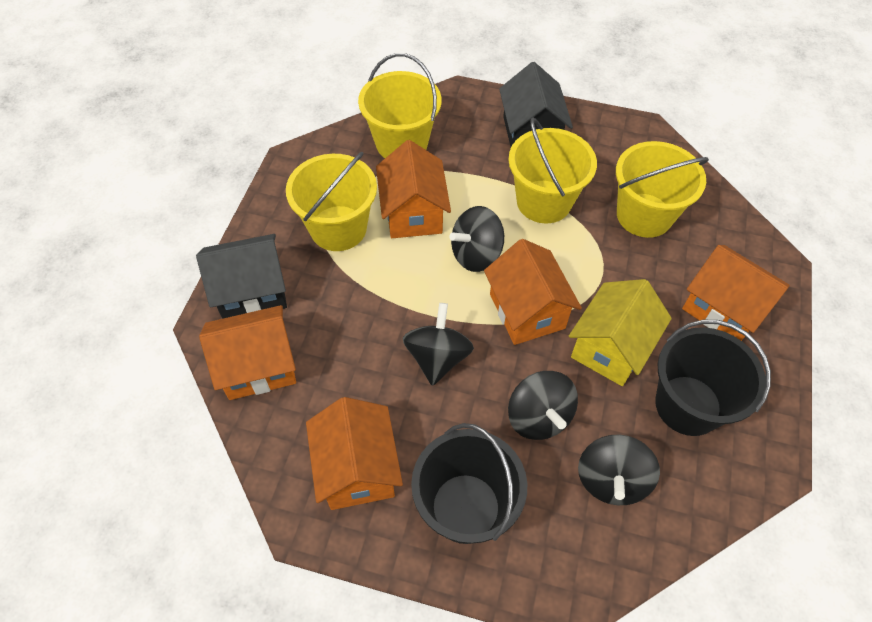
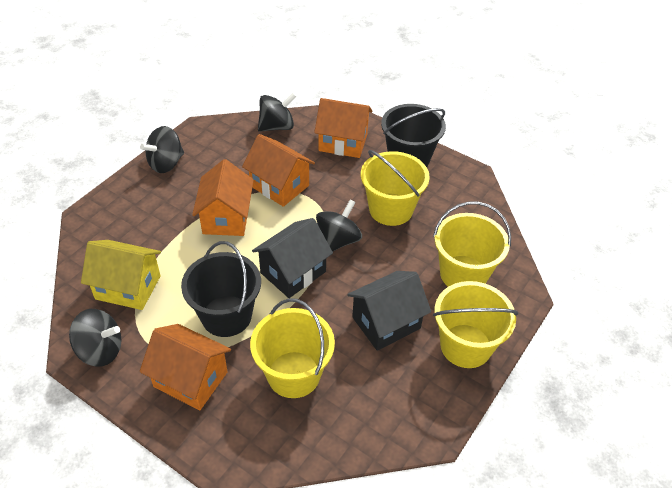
orange house: 5 -> 4

